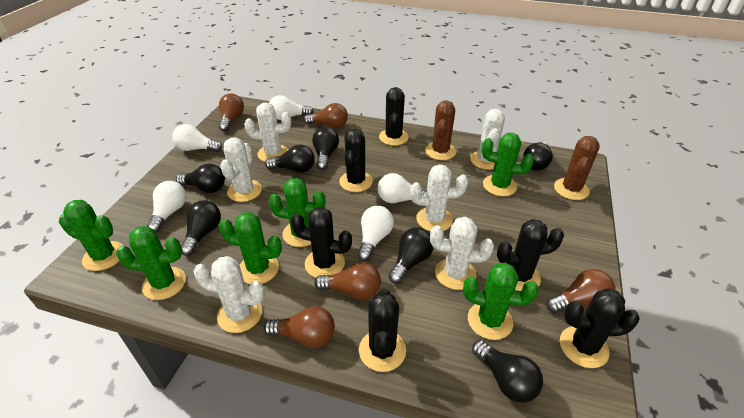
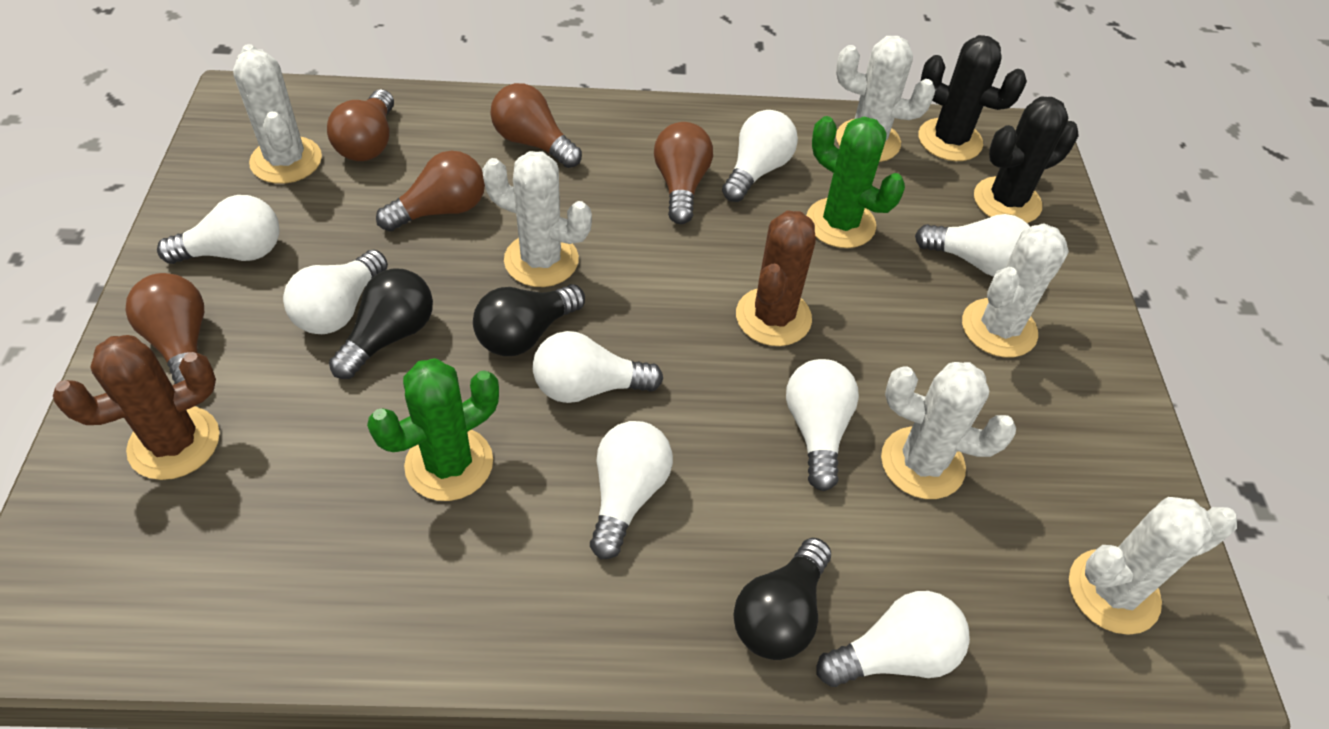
black cactus: 6 -> 2
black light bulb: 7 -> 3
green cactus: 6 -> 2
white light bulb: 5 -> 8

